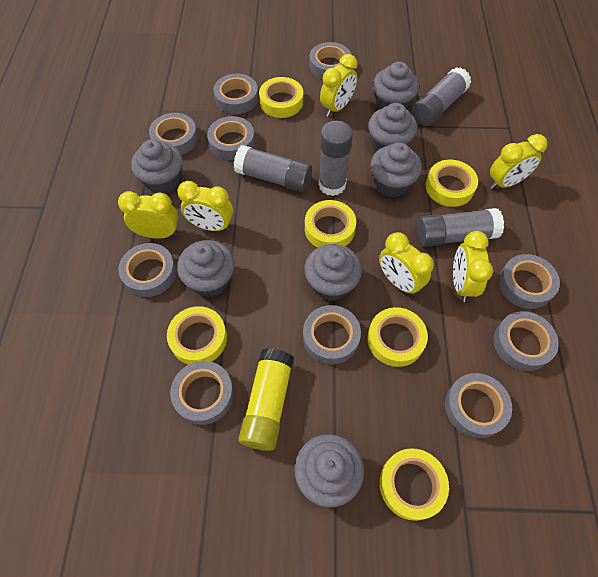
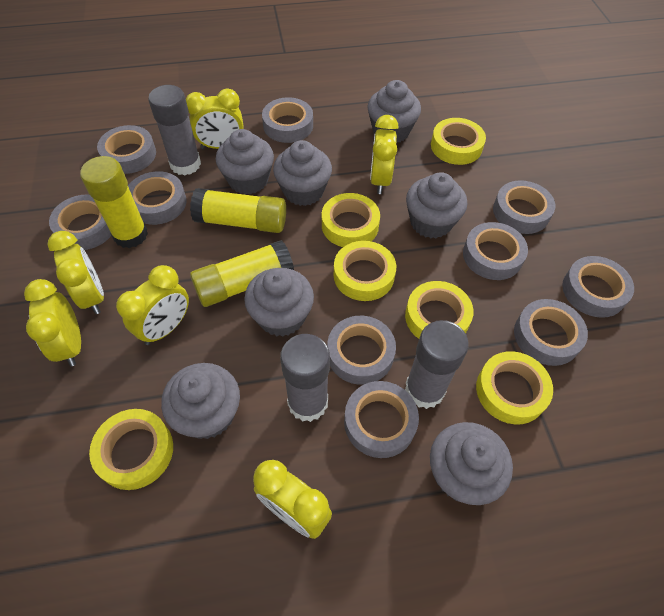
grey glue stick: 4 -> 3
yellow glue stick: 1 -> 3

